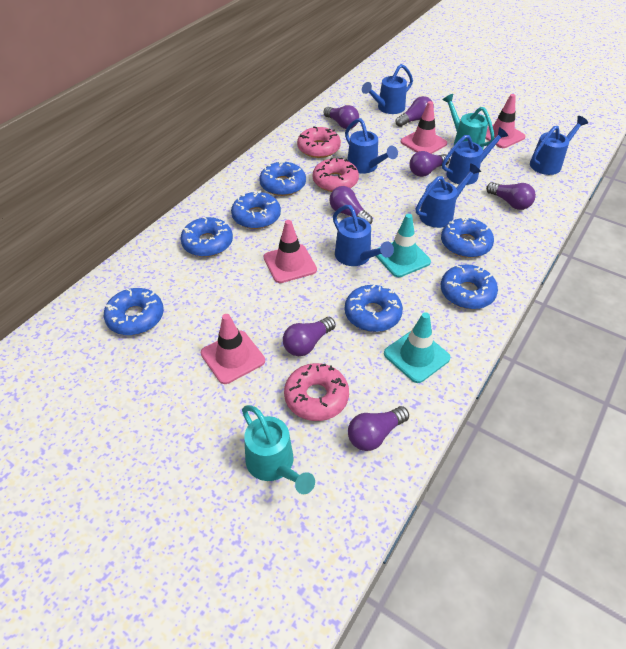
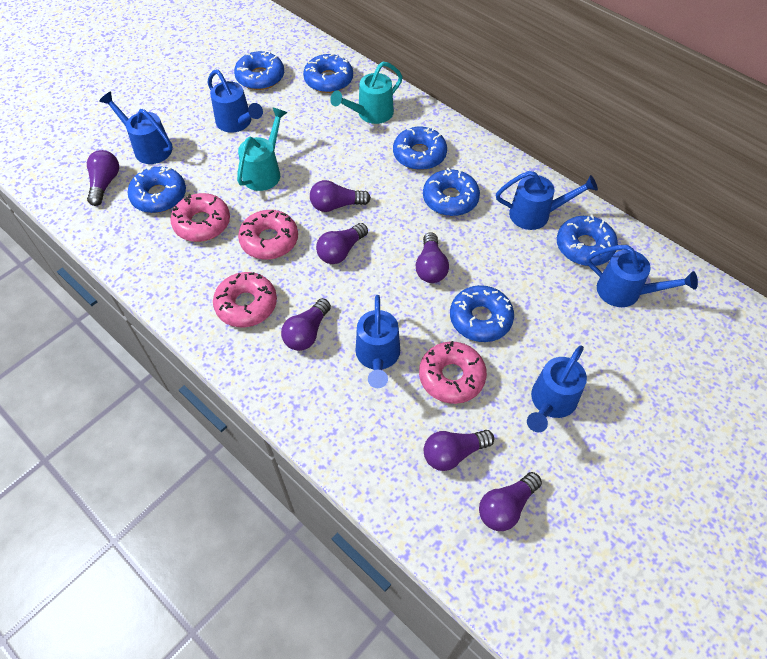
pink donut: 3 -> 4
pink traffic cone: 4 -> 0
turquoise traffic cone: 2 -> 0

